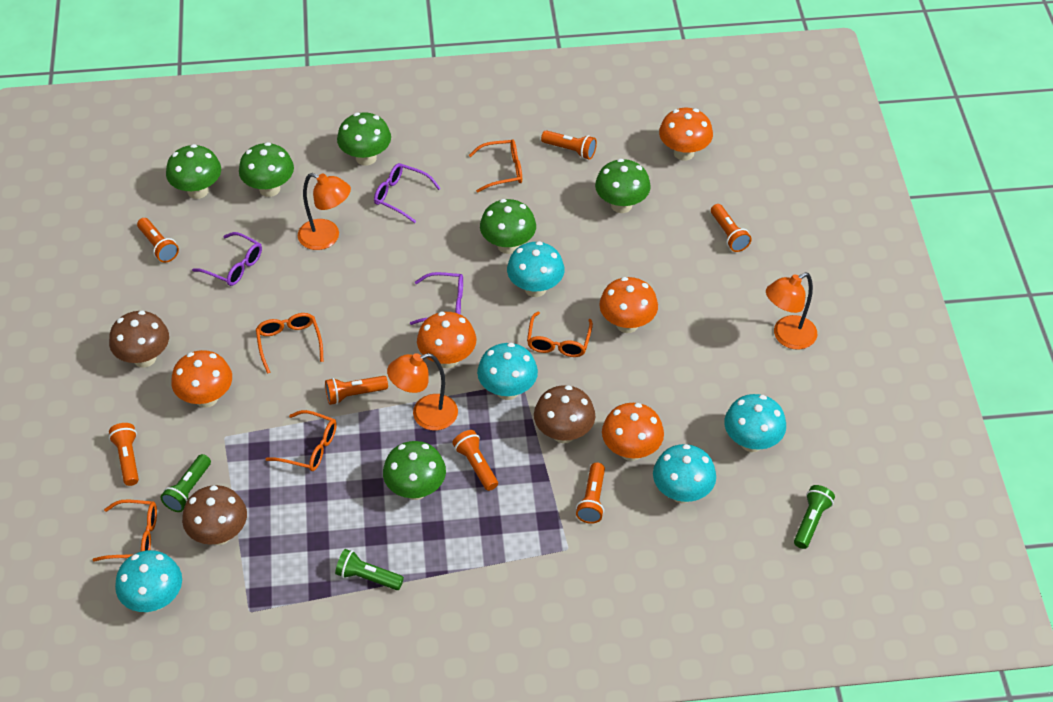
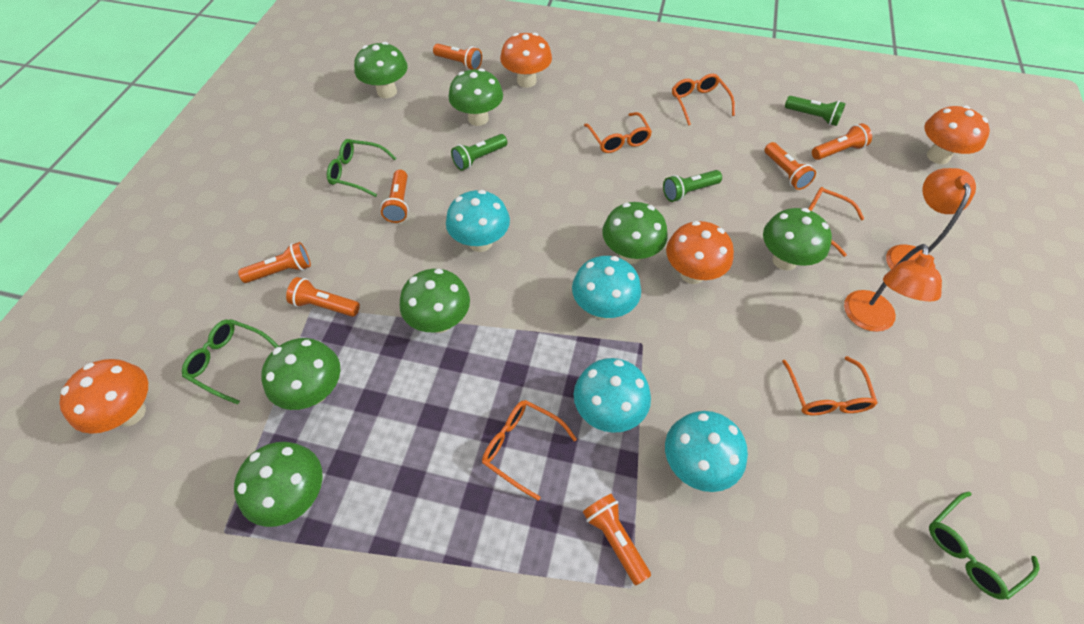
brown mushroom: 3 -> 0
green glasses: 0 -> 3
green mushroom: 6 -> 7
orange lamp: 3 -> 2
orange mushroom: 5 -> 4
purple glasses: 3 -> 0
turquoise mushroom: 5 -> 4

